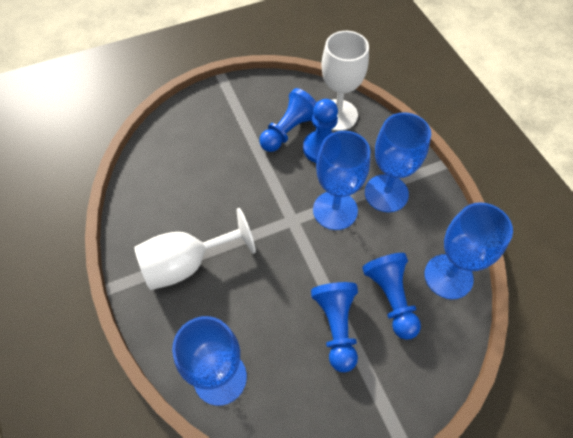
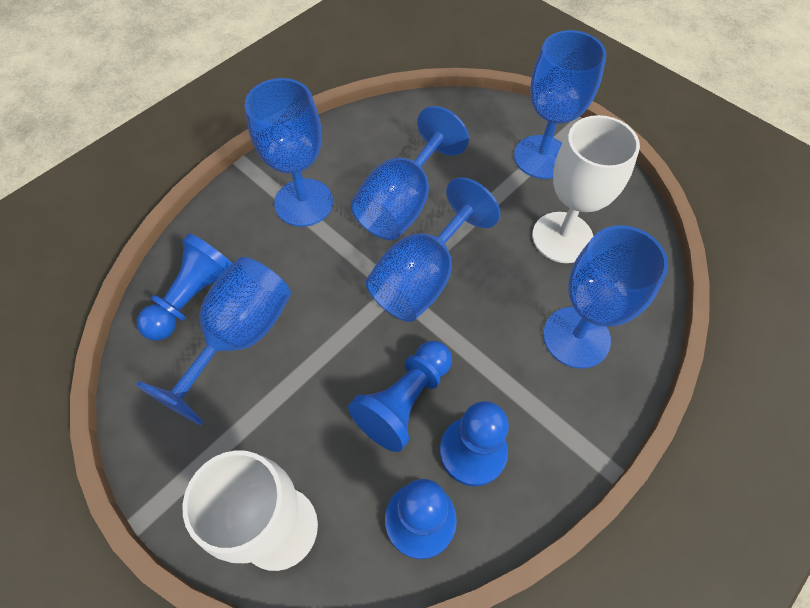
blue goblet: 4 -> 6

